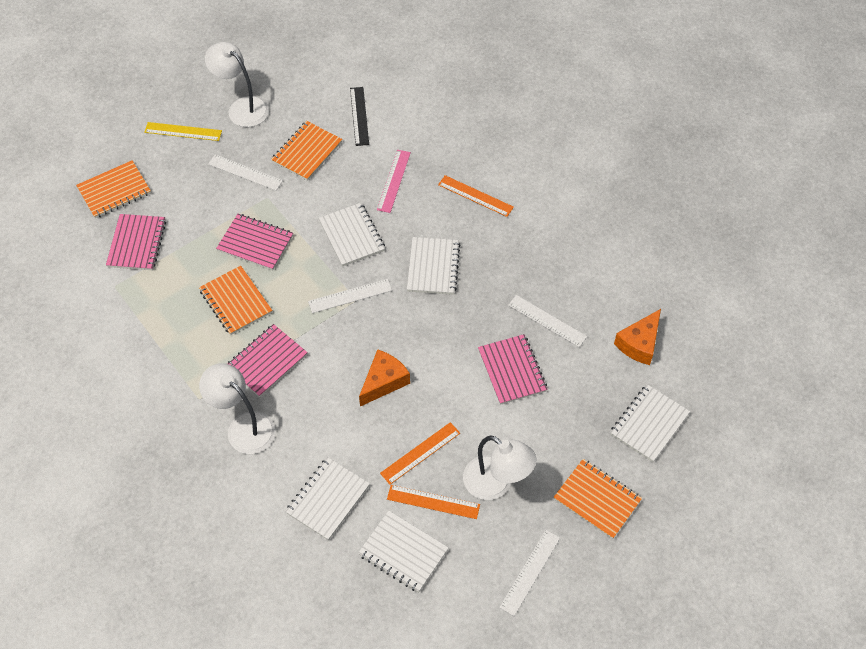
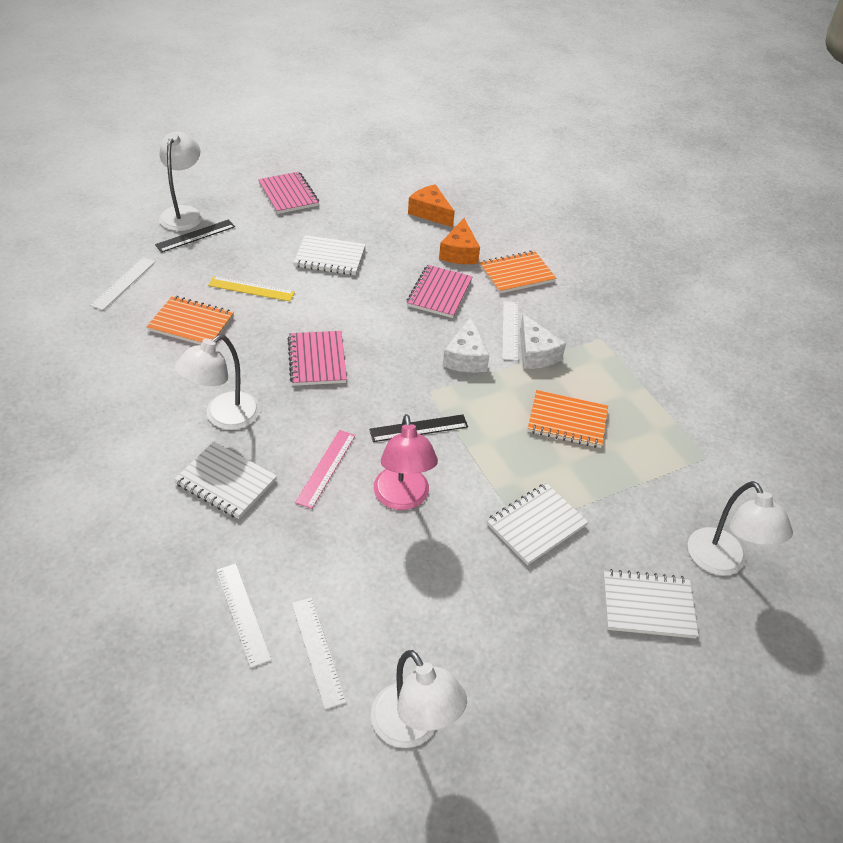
black ruler: 1 -> 2
orange notebook: 4 -> 3
orange ruler: 3 -> 0
pink lamp: 0 -> 1
pink notebook: 4 -> 3
white cheese: 0 -> 2
white lamp: 3 -> 4
white notebook: 5 -> 4

